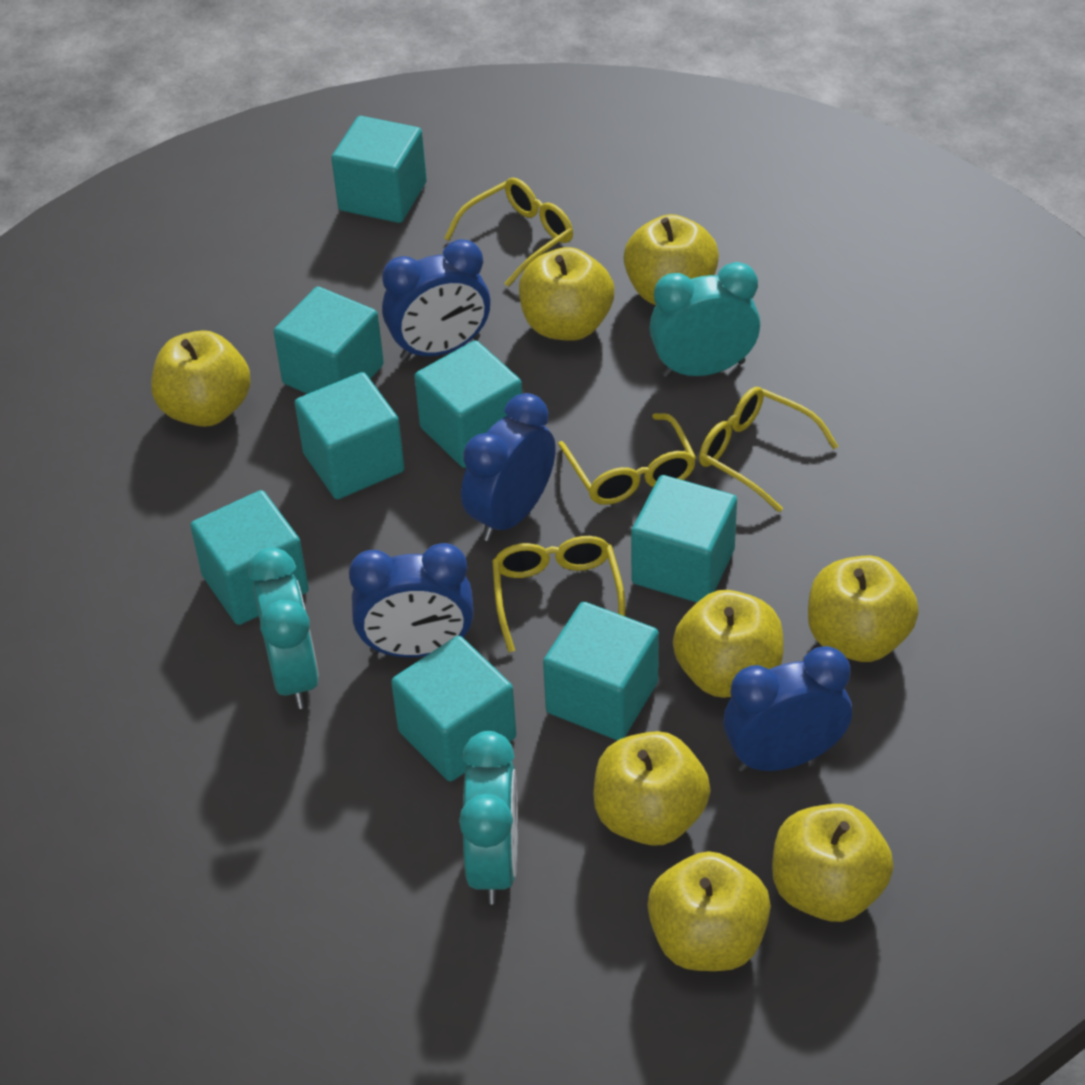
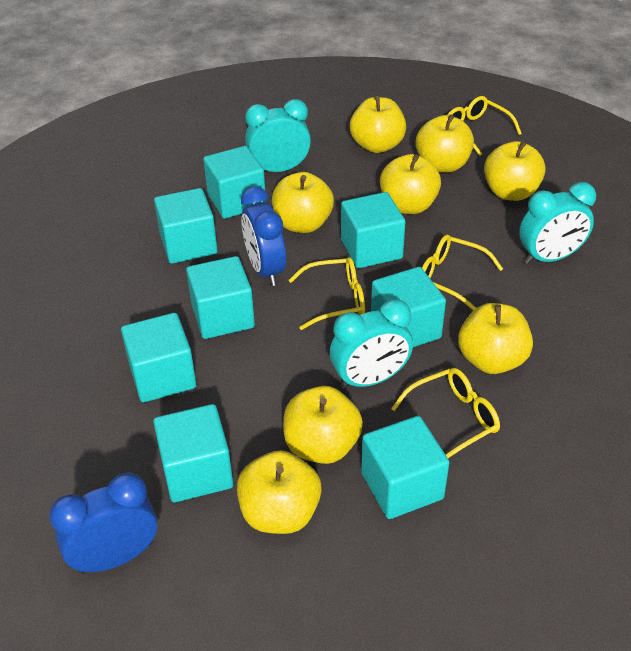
blue clock: 4 -> 2

